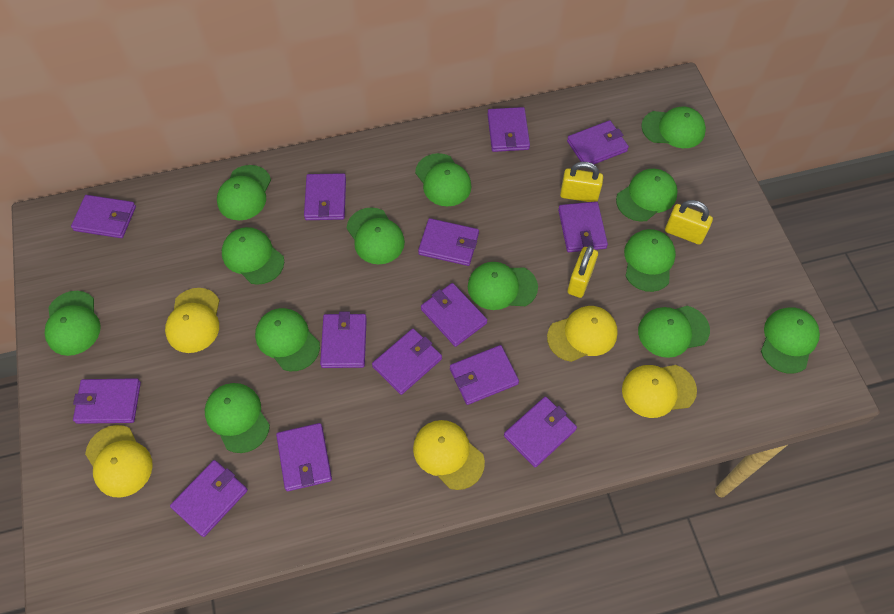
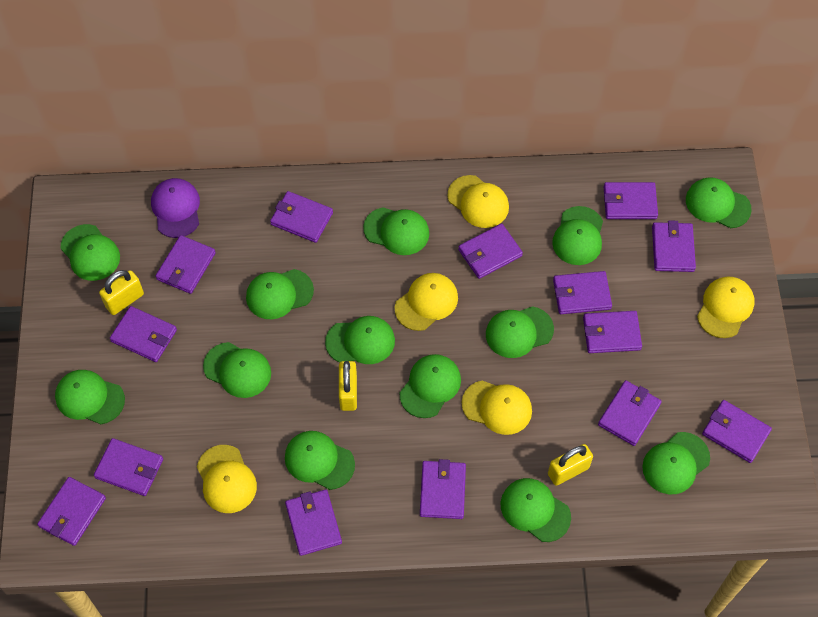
purple cap: 0 -> 1

